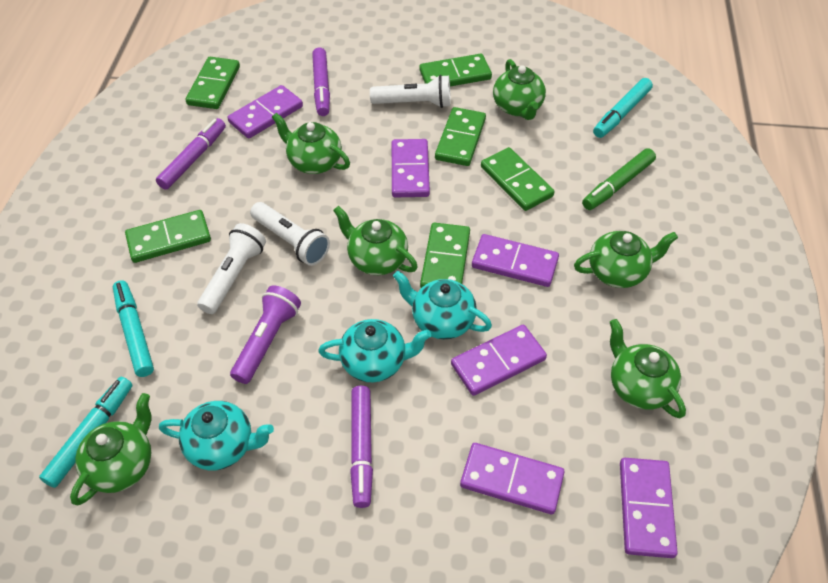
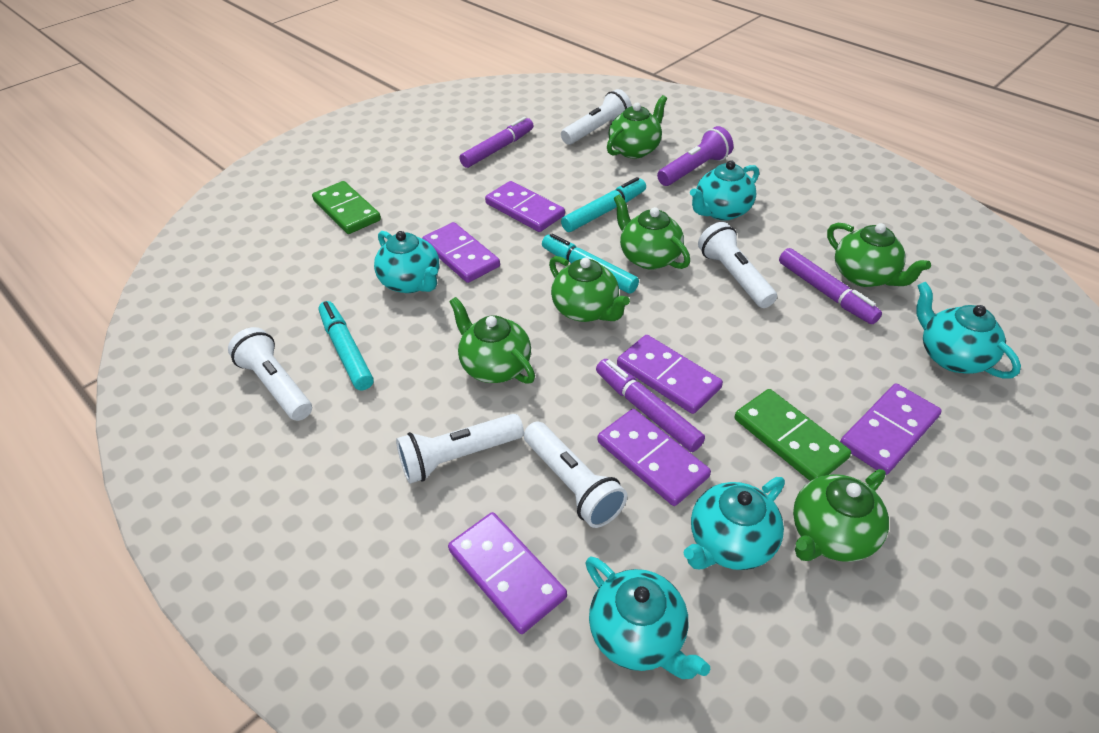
green domino: 6 -> 2
green marker: 1 -> 0
turquoise teapot: 3 -> 5
white flashlight: 3 -> 5

